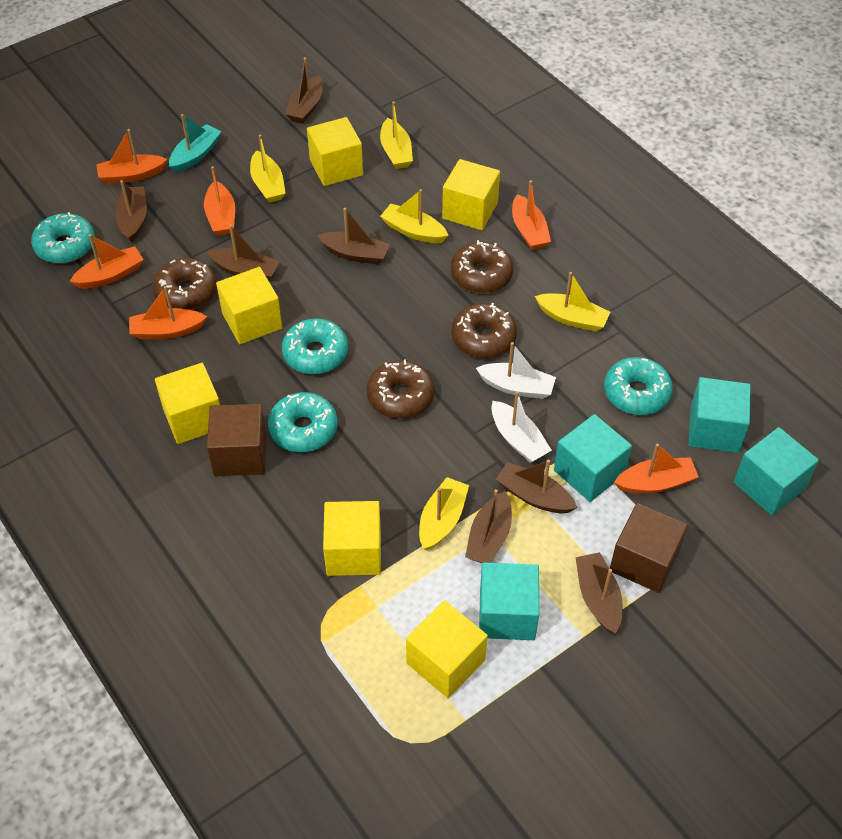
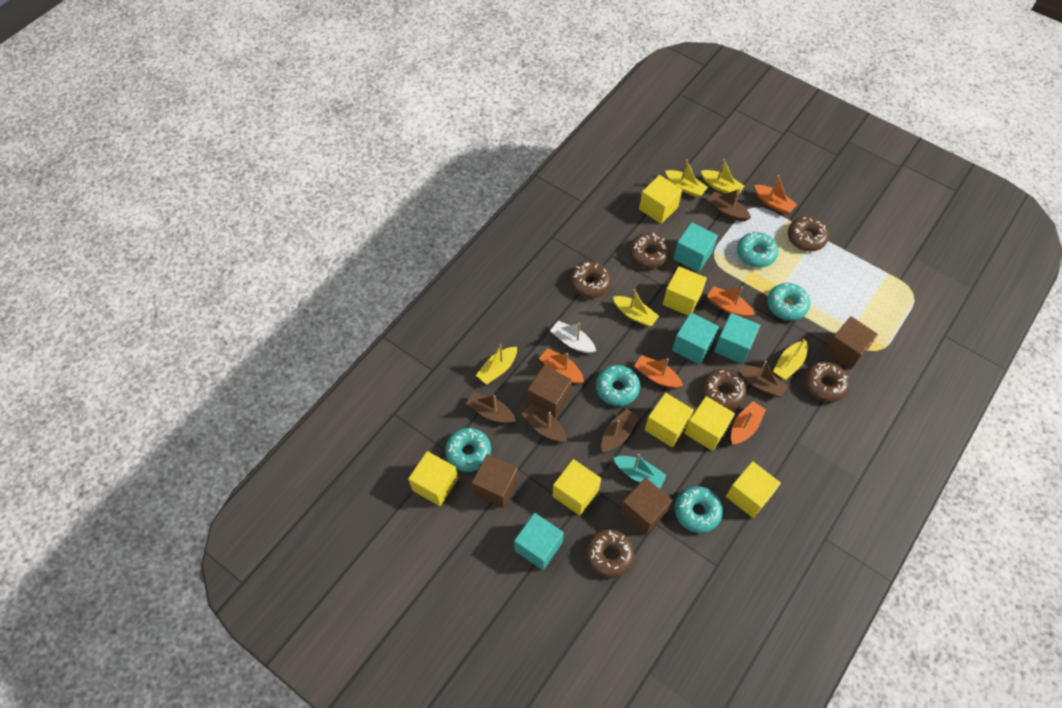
brown boat: 7 -> 5
brown cube: 2 -> 4
brown donut: 4 -> 6
orange boat: 6 -> 5
turquoise donut: 4 -> 5
white boat: 2 -> 1
yellow cube: 6 -> 7

